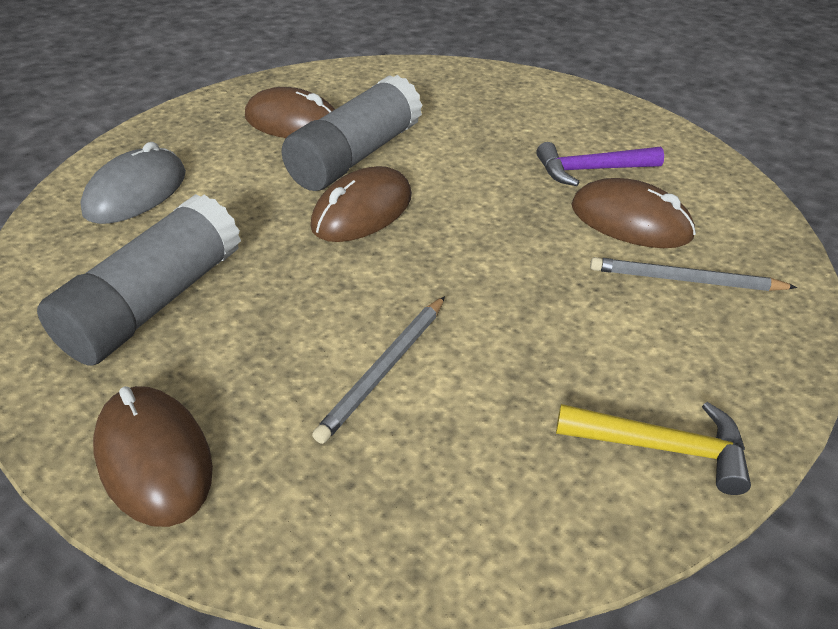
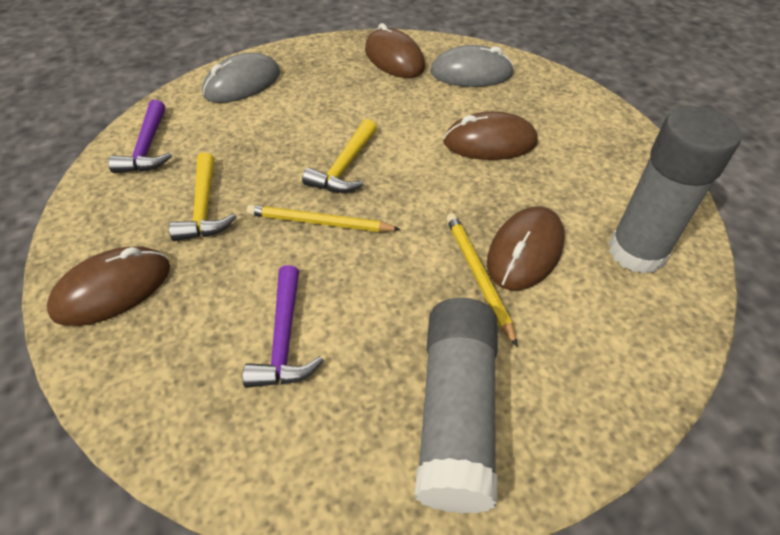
grey mouse: 1 -> 2
grey pencil: 2 -> 0
purple hammer: 1 -> 2
yellow hammer: 1 -> 2
yellow pencil: 0 -> 2

